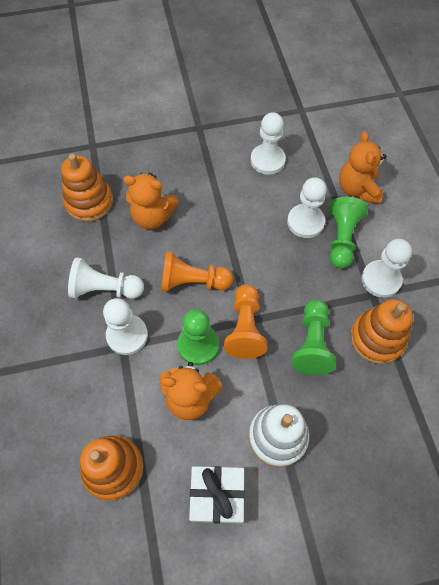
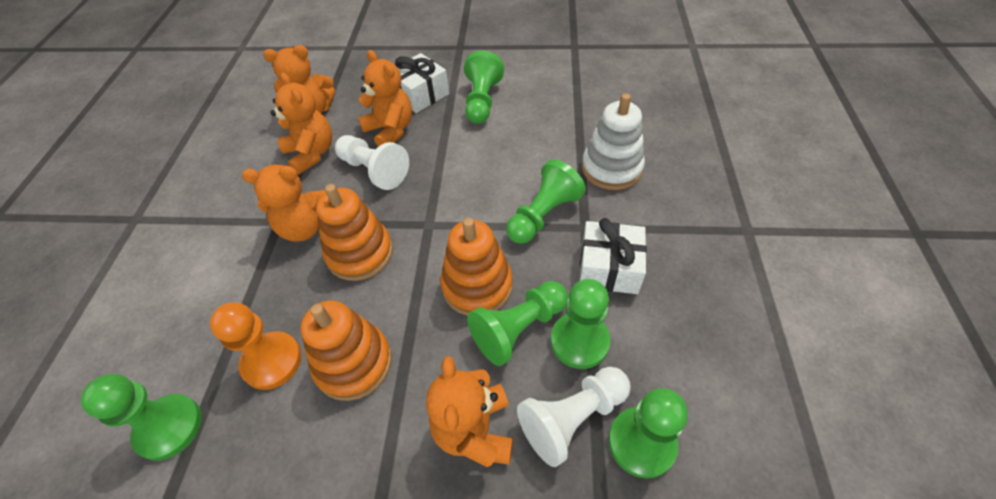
green pawn: 3 -> 6
orange pawn: 2 -> 1
orange teddy bear: 3 -> 5
white gift: 1 -> 2
white pawn: 5 -> 2

